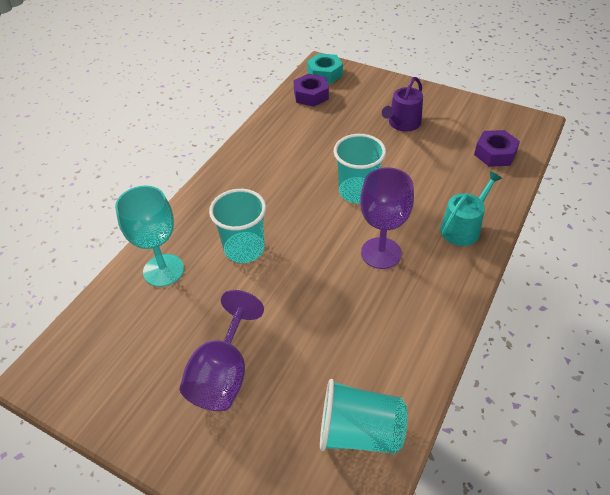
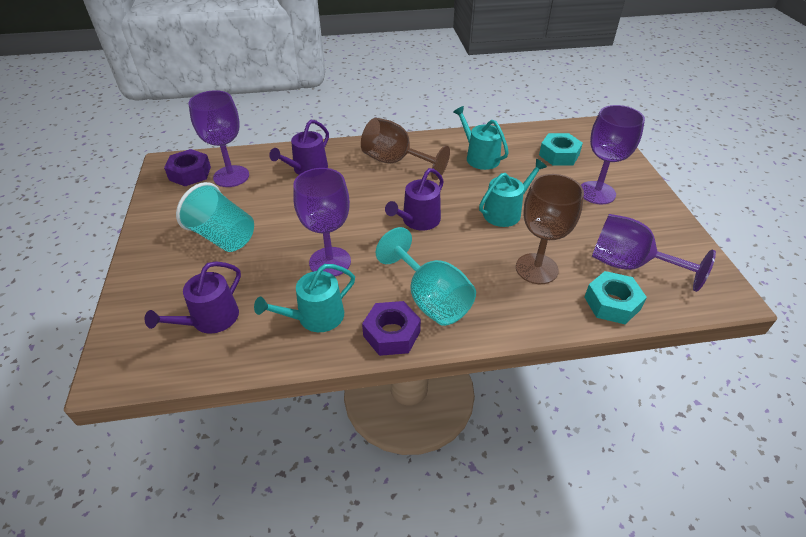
brown goblet: 0 -> 2
purple goblet: 2 -> 4
purple watering can: 1 -> 3
turquoise cup: 3 -> 1
turquoise nut: 1 -> 2
turquoise watering can: 1 -> 3

